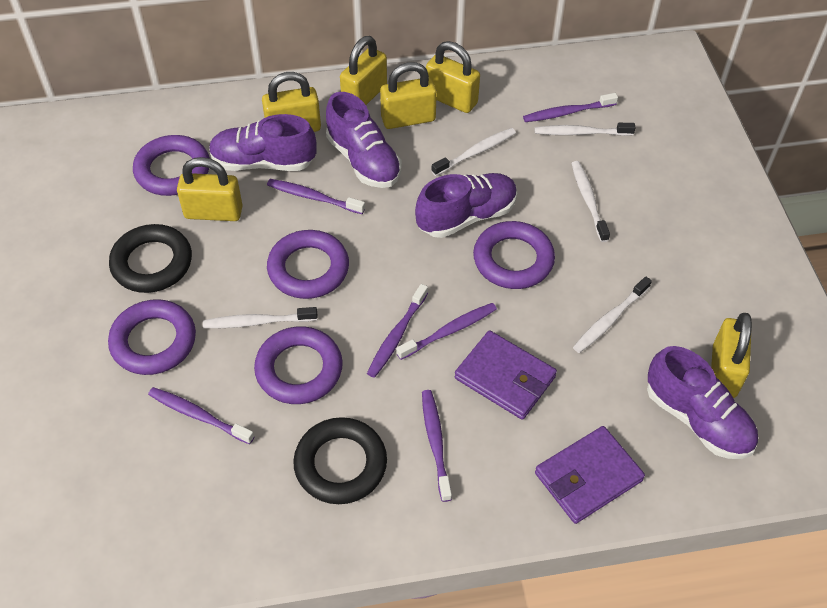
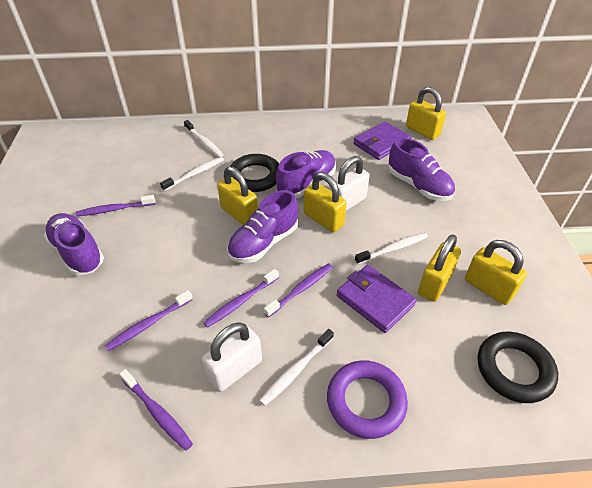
purple ring: 5 -> 1
purple toothbrush: 6 -> 5
white padlock: 0 -> 2
white toothbrush: 5 -> 4
yellow padlock: 6 -> 5

